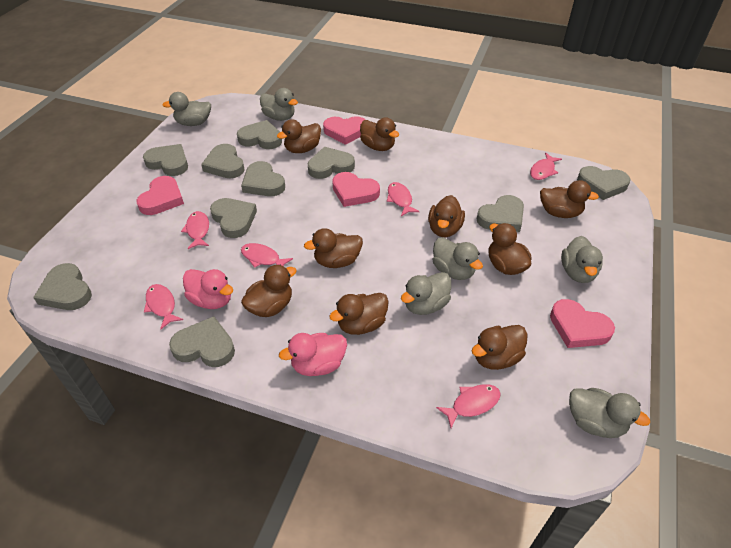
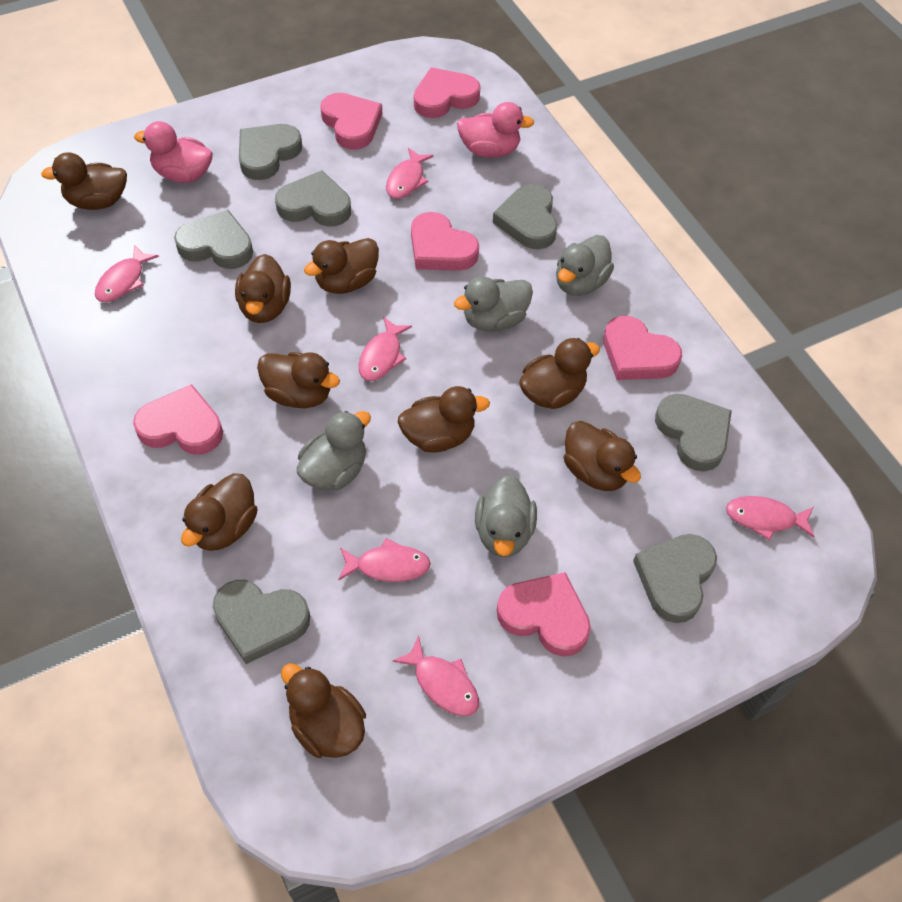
grey duck: 6 -> 4
grey heart: 10 -> 7
pink heart: 4 -> 6

